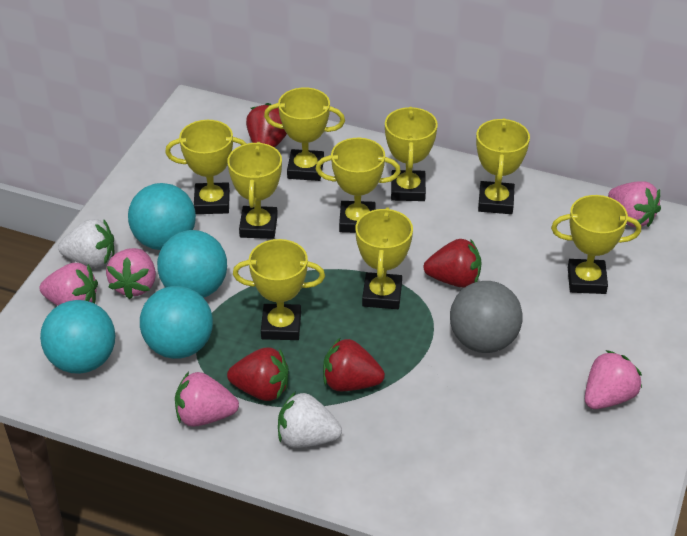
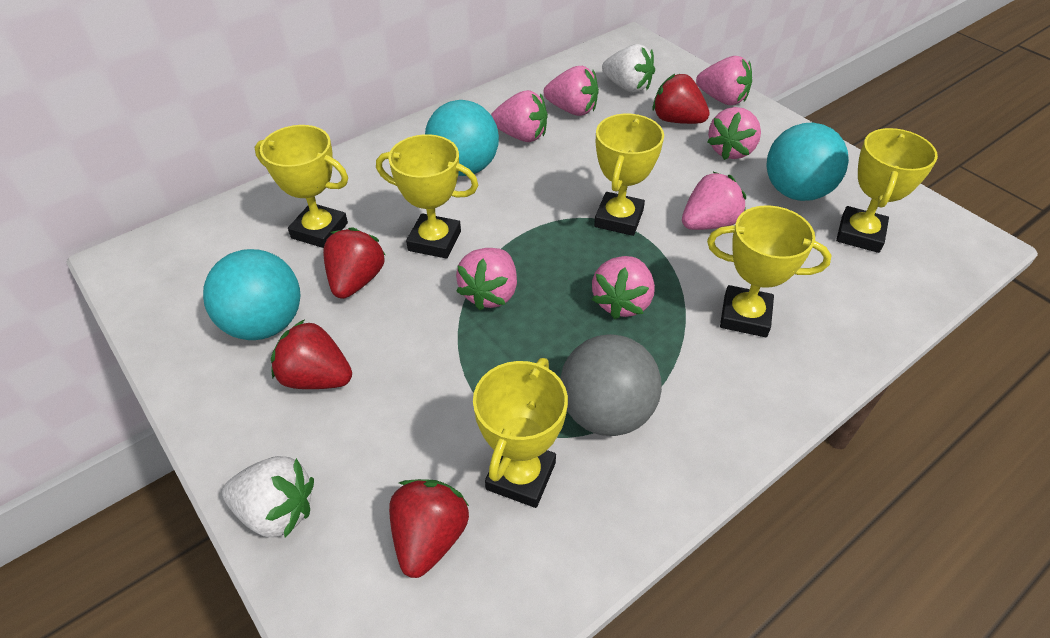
pink strawberry: 5 -> 7
turquoise ball: 4 -> 3
yellow trophy: 9 -> 6

